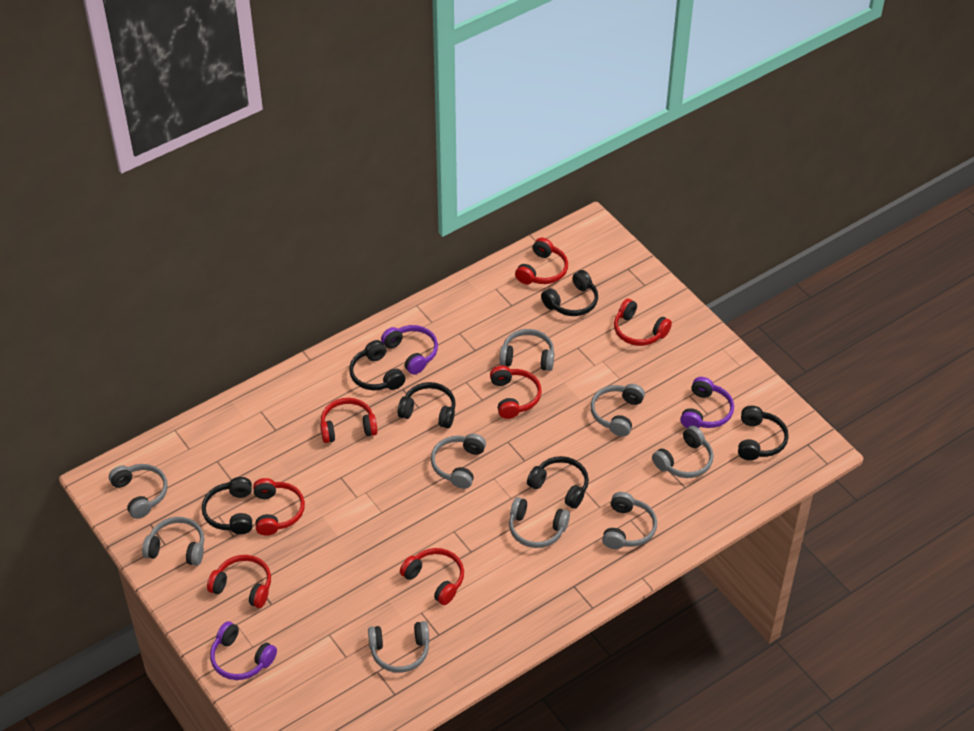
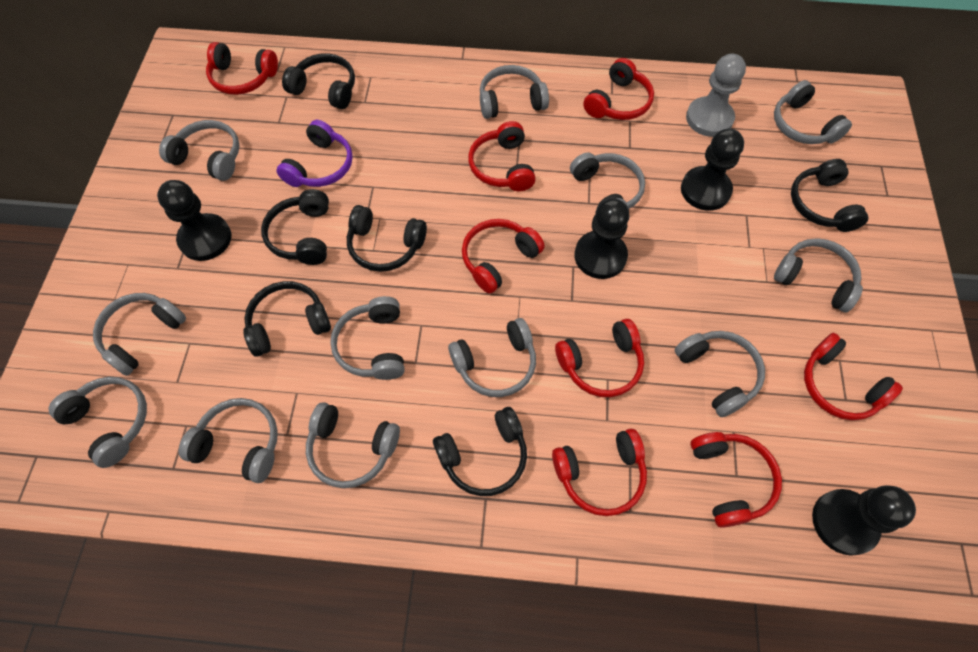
black pawn: 0 -> 4
grey headphones: 9 -> 12
grey pawn: 0 -> 1
purple headphones: 3 -> 1
red headphones: 7 -> 8

